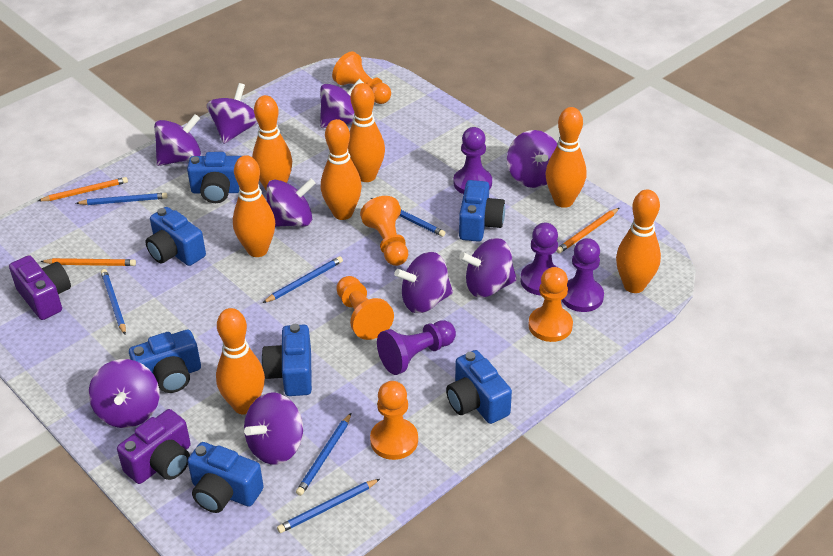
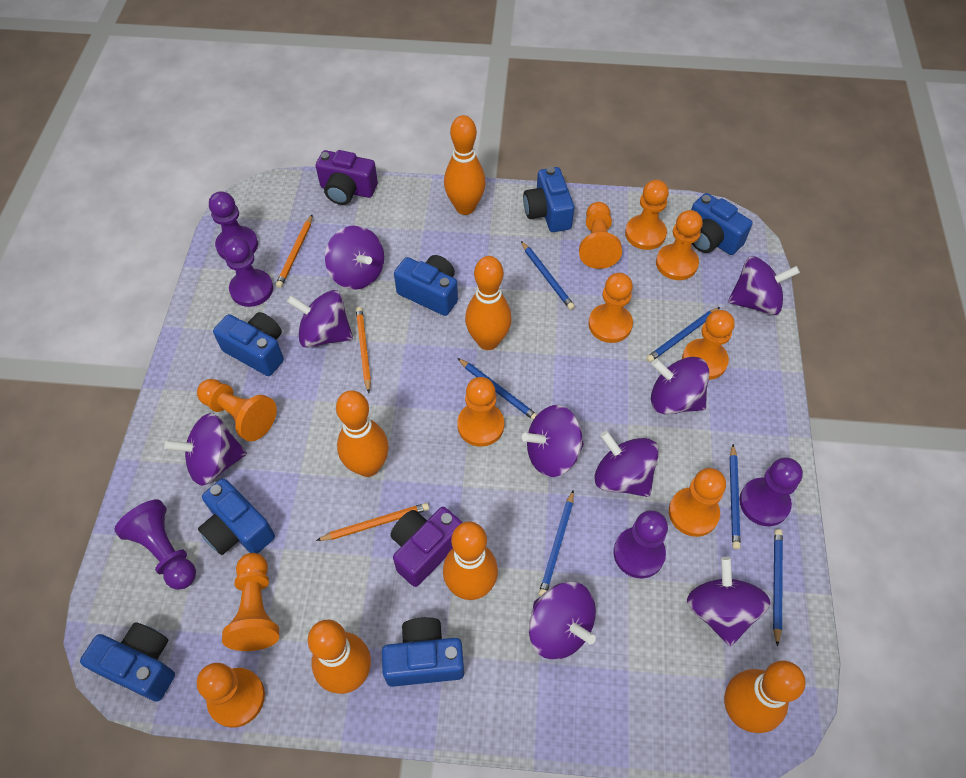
orange bowling pin: 7 -> 6
orange pawn: 5 -> 10
purple pawn: 4 -> 5

